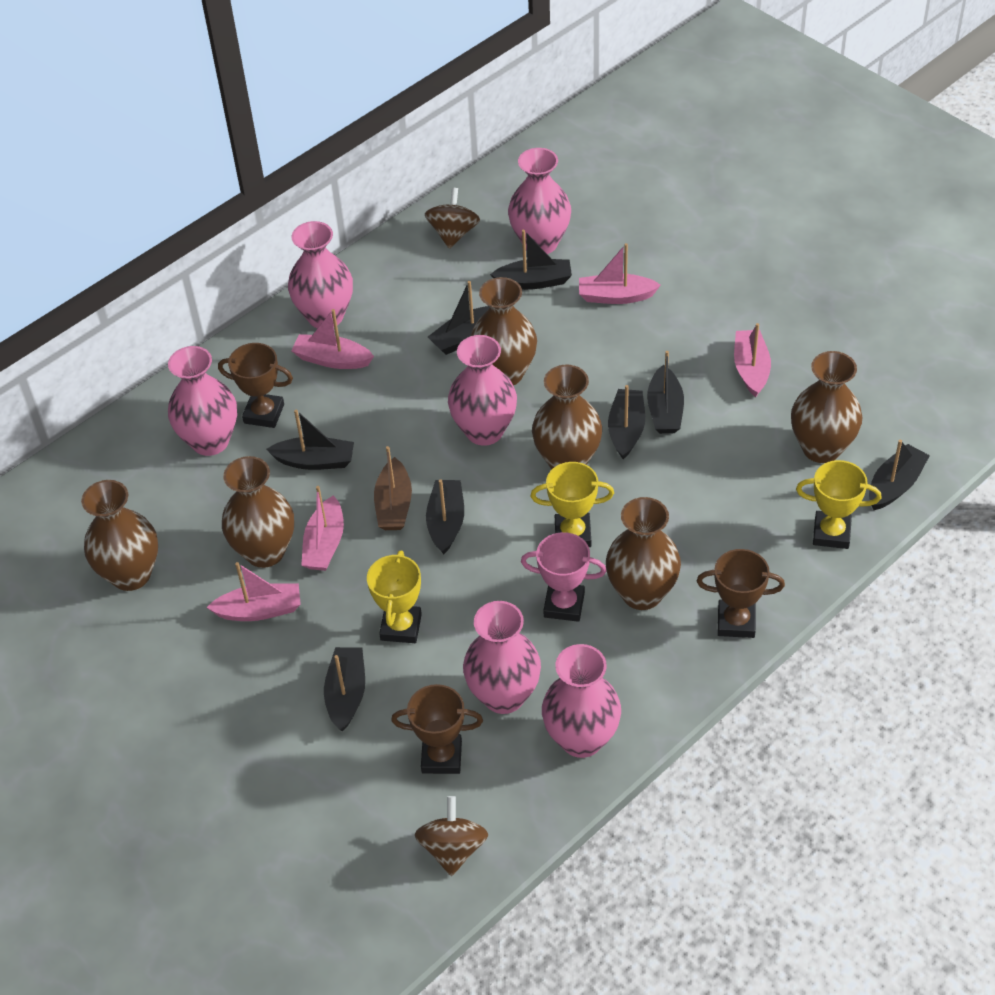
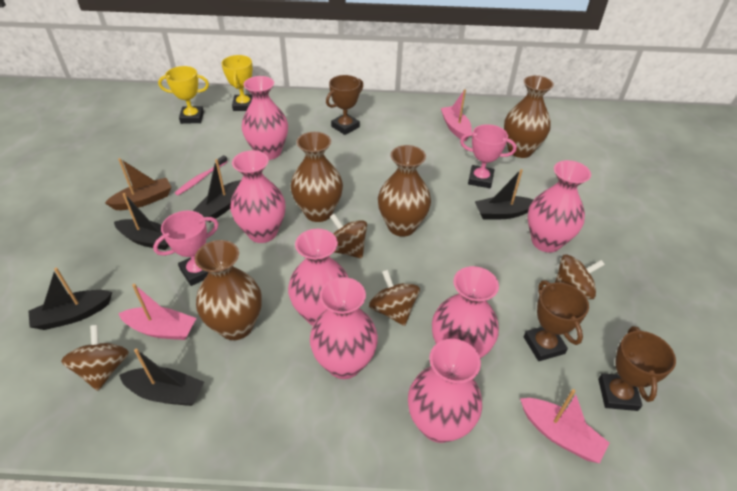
black boat: 8 -> 5
brown spinning top: 2 -> 4
brown vase: 6 -> 4
pink boat: 5 -> 3
pink toothbrush: 0 -> 1
pink trophy: 1 -> 2
pink vase: 6 -> 7
yellow trophy: 3 -> 2

